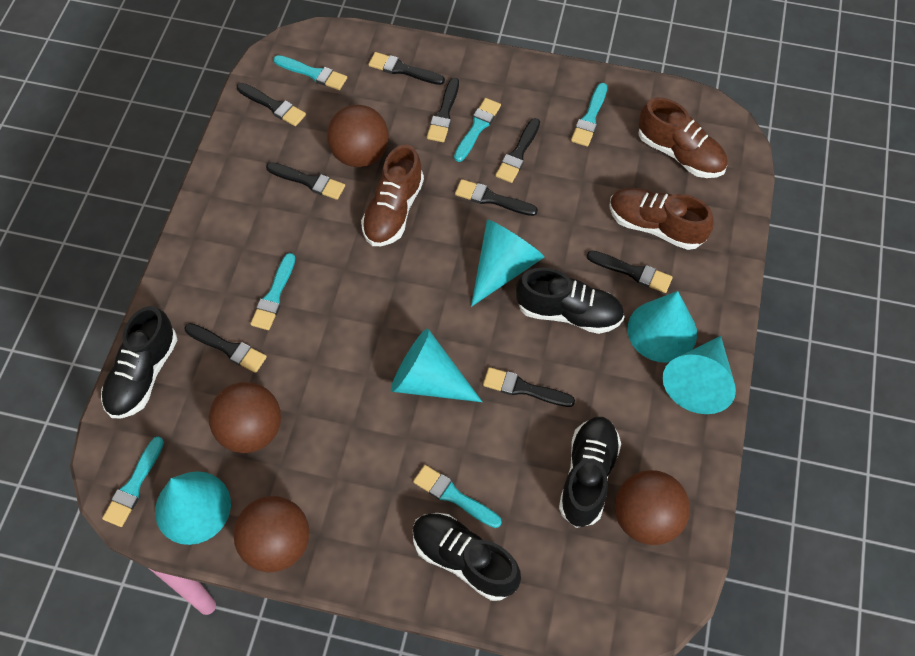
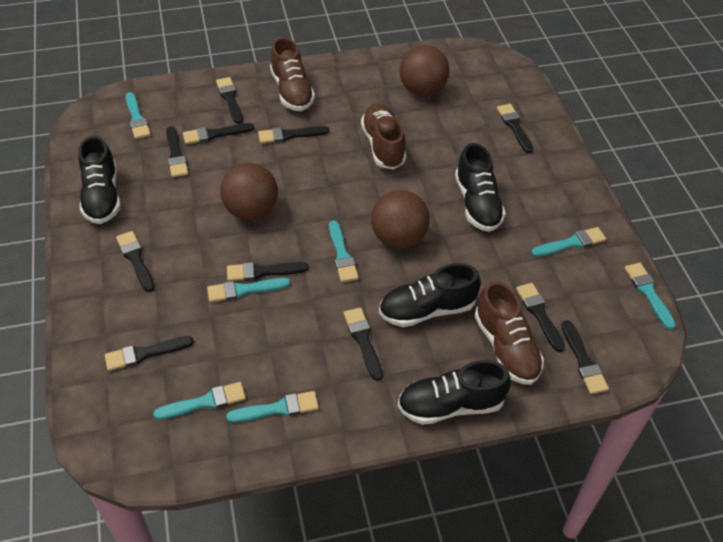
black brush: 9 -> 11
brown ball: 4 -> 3
turquoise brush: 6 -> 7
turquoise cone: 5 -> 0

